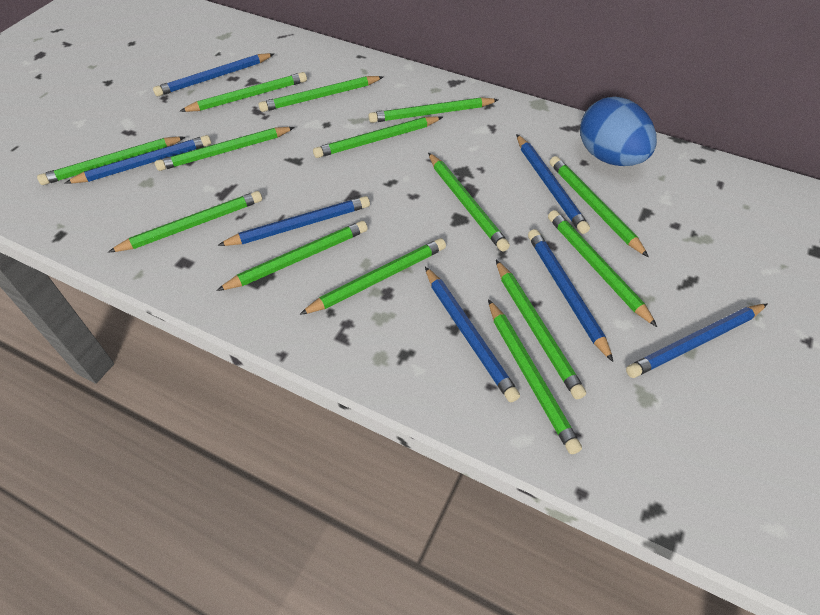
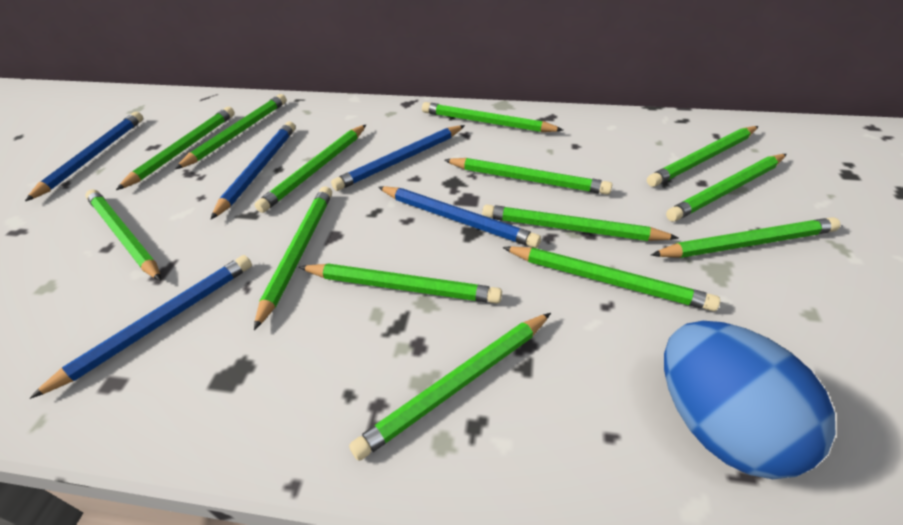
blue pencil: 7 -> 5

